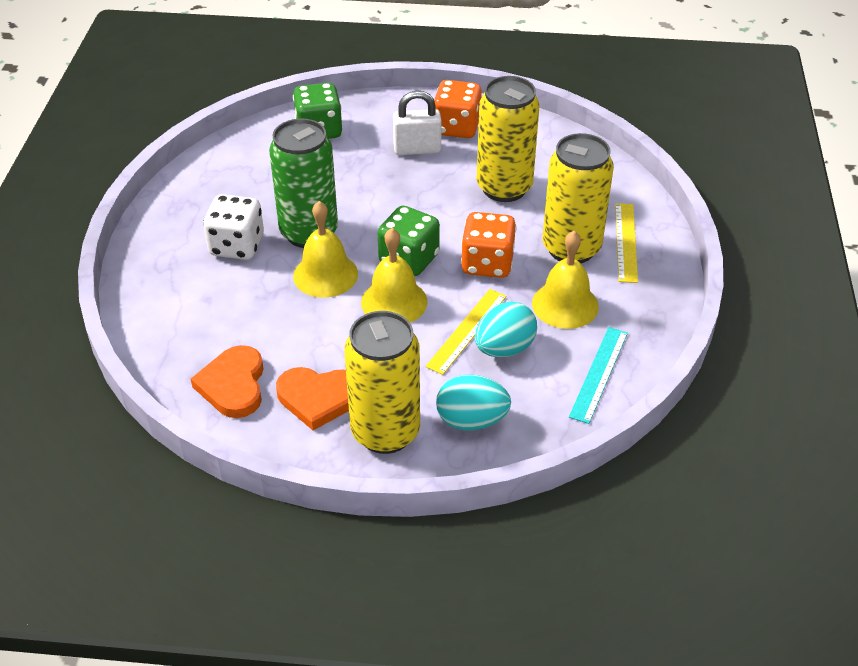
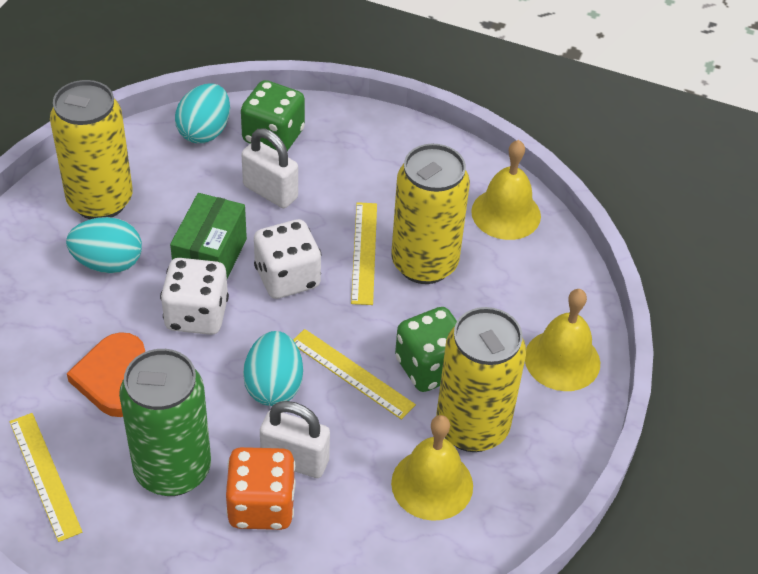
green box: 0 -> 1
orange dice: 2 -> 1
orange heart: 2 -> 1
turquoise egg: 2 -> 3
turquoise ruler: 1 -> 0
white dice: 1 -> 2
white padlock: 1 -> 2
yellow ruler: 2 -> 3

